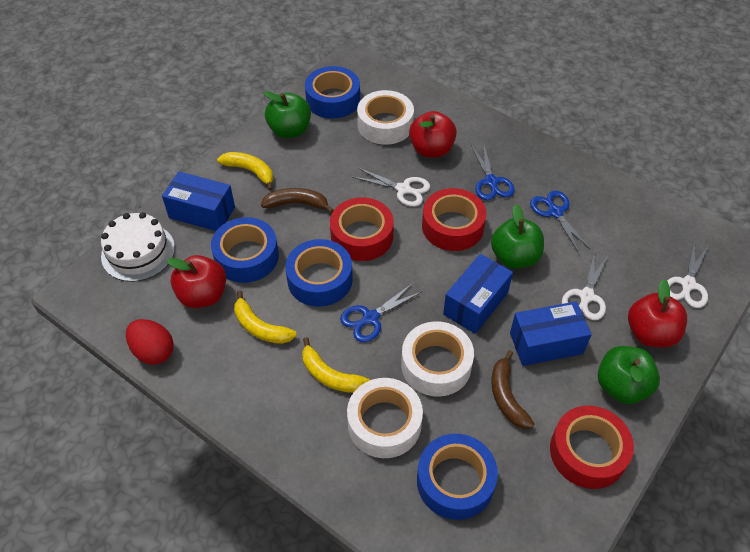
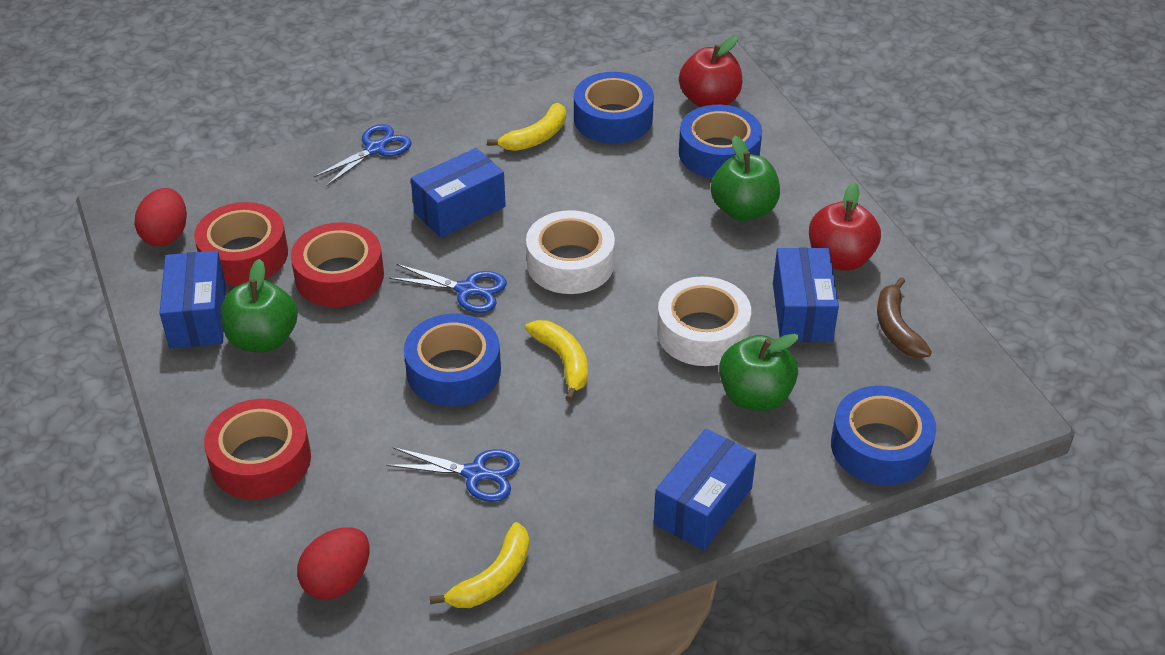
blue box: 3 -> 4
brown banana: 2 -> 1
red apple: 3 -> 2
red egg: 1 -> 2
white cake: 1 -> 0
white scissors: 3 -> 0
white tape: 3 -> 2

